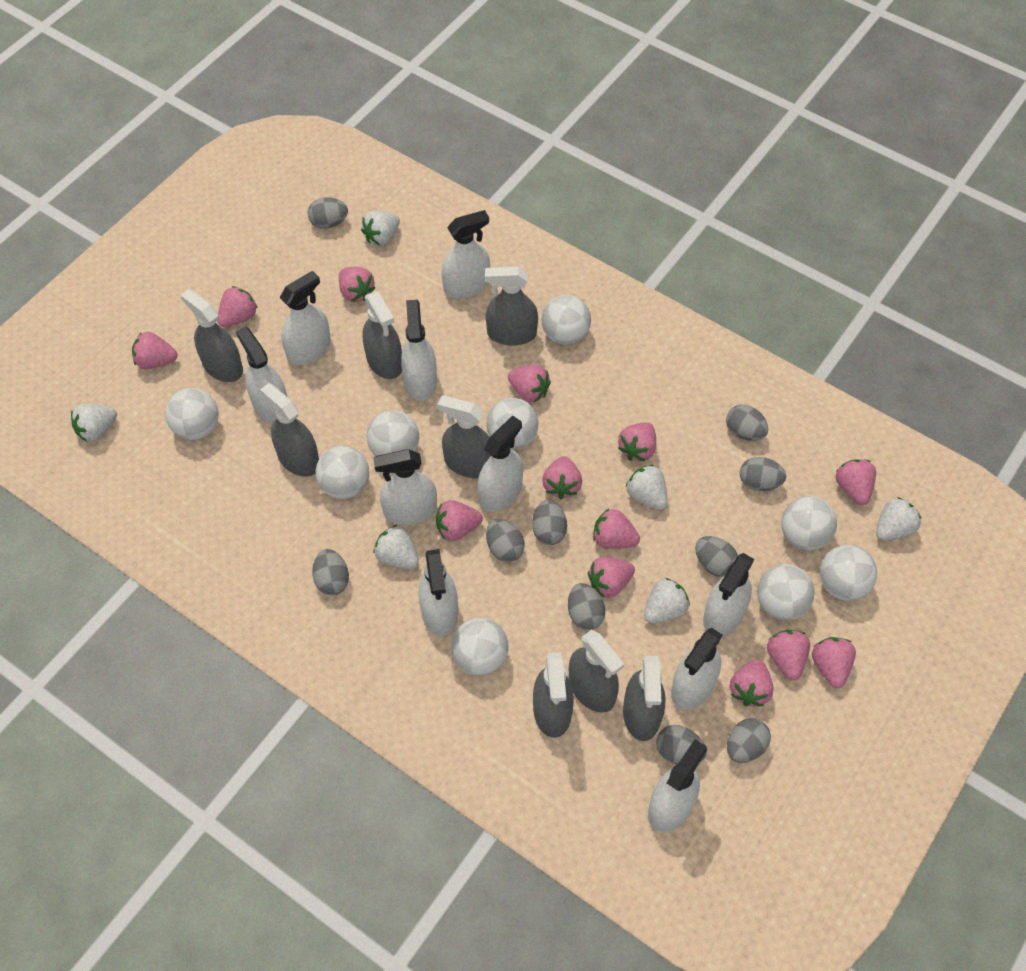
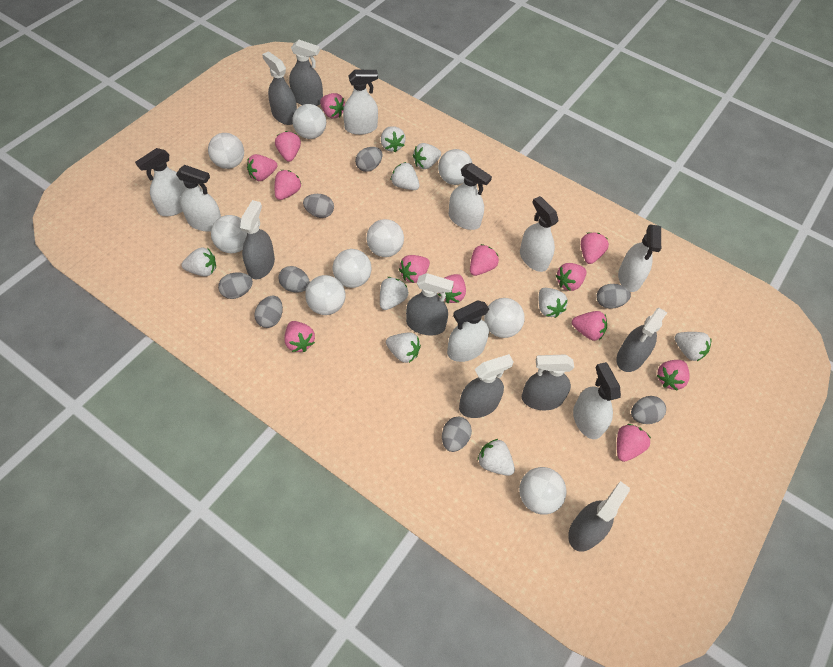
grey egg: 10 -> 8
white spray bottle: 10 -> 8
white strawberry: 6 -> 9

